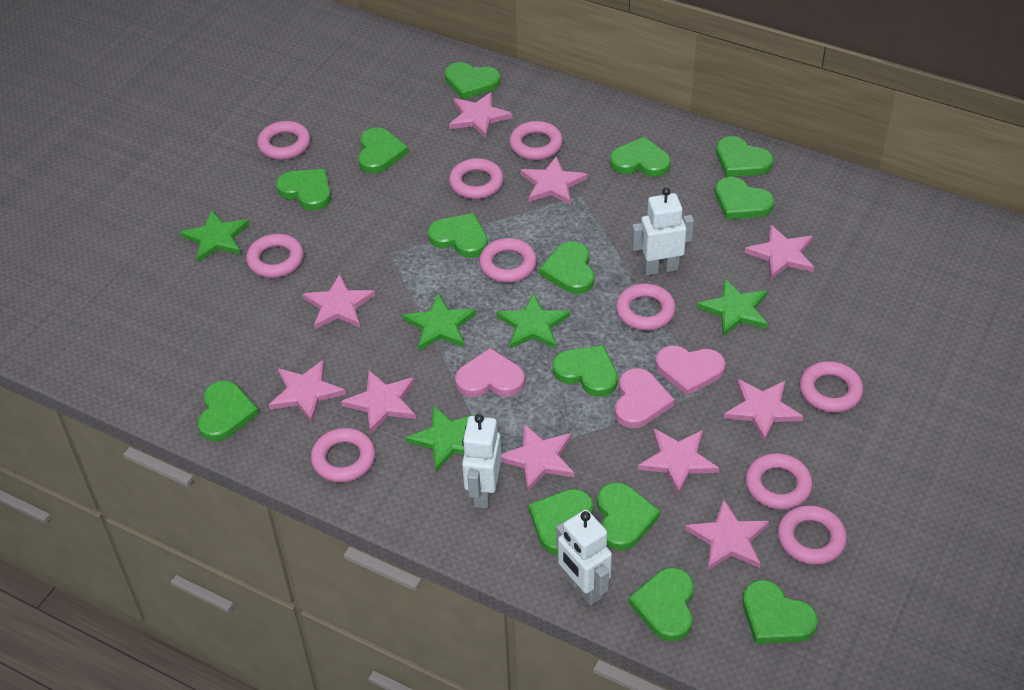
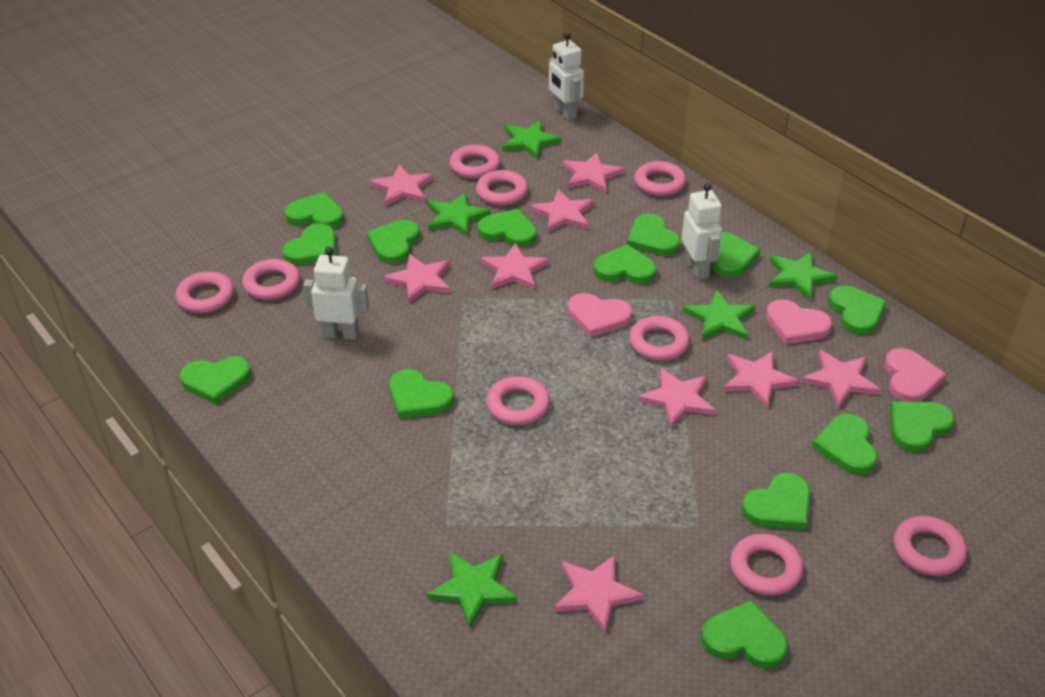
pink ring: 10 -> 9
pink star: 10 -> 9

